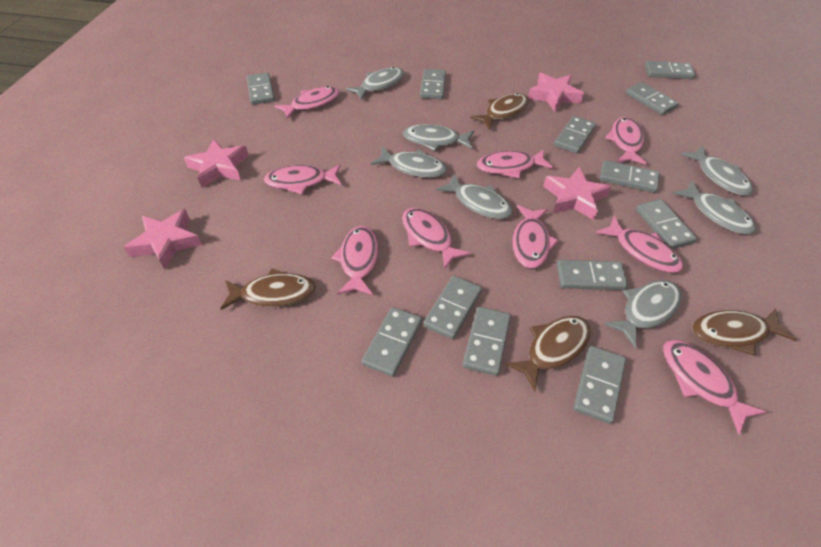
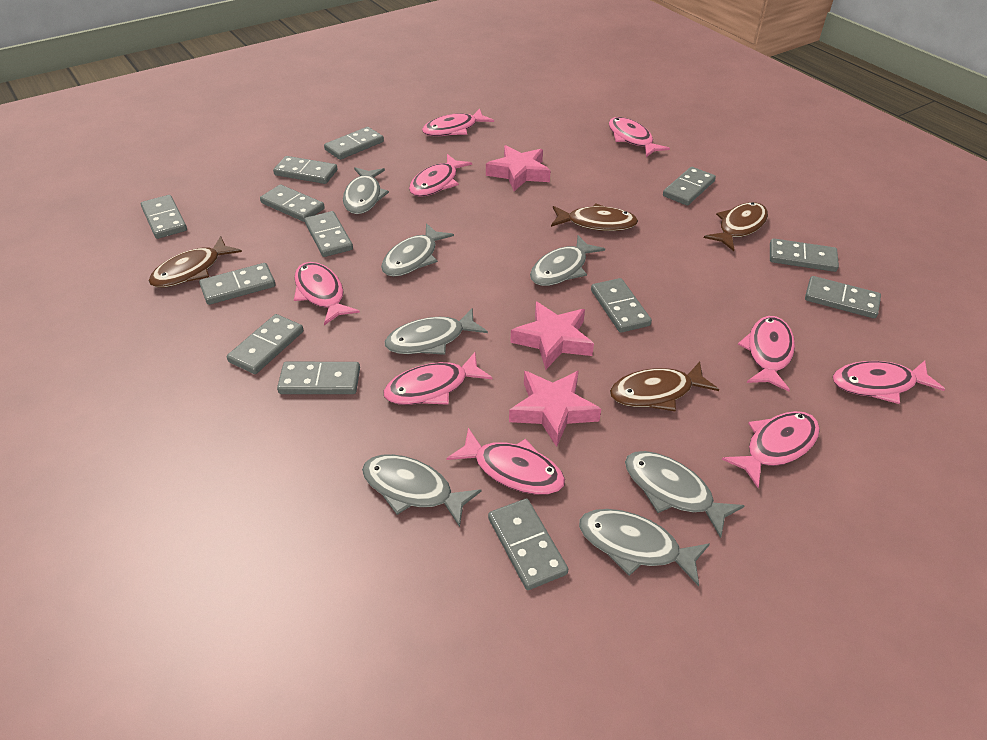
grey domino: 12 -> 13
pink star: 4 -> 3

